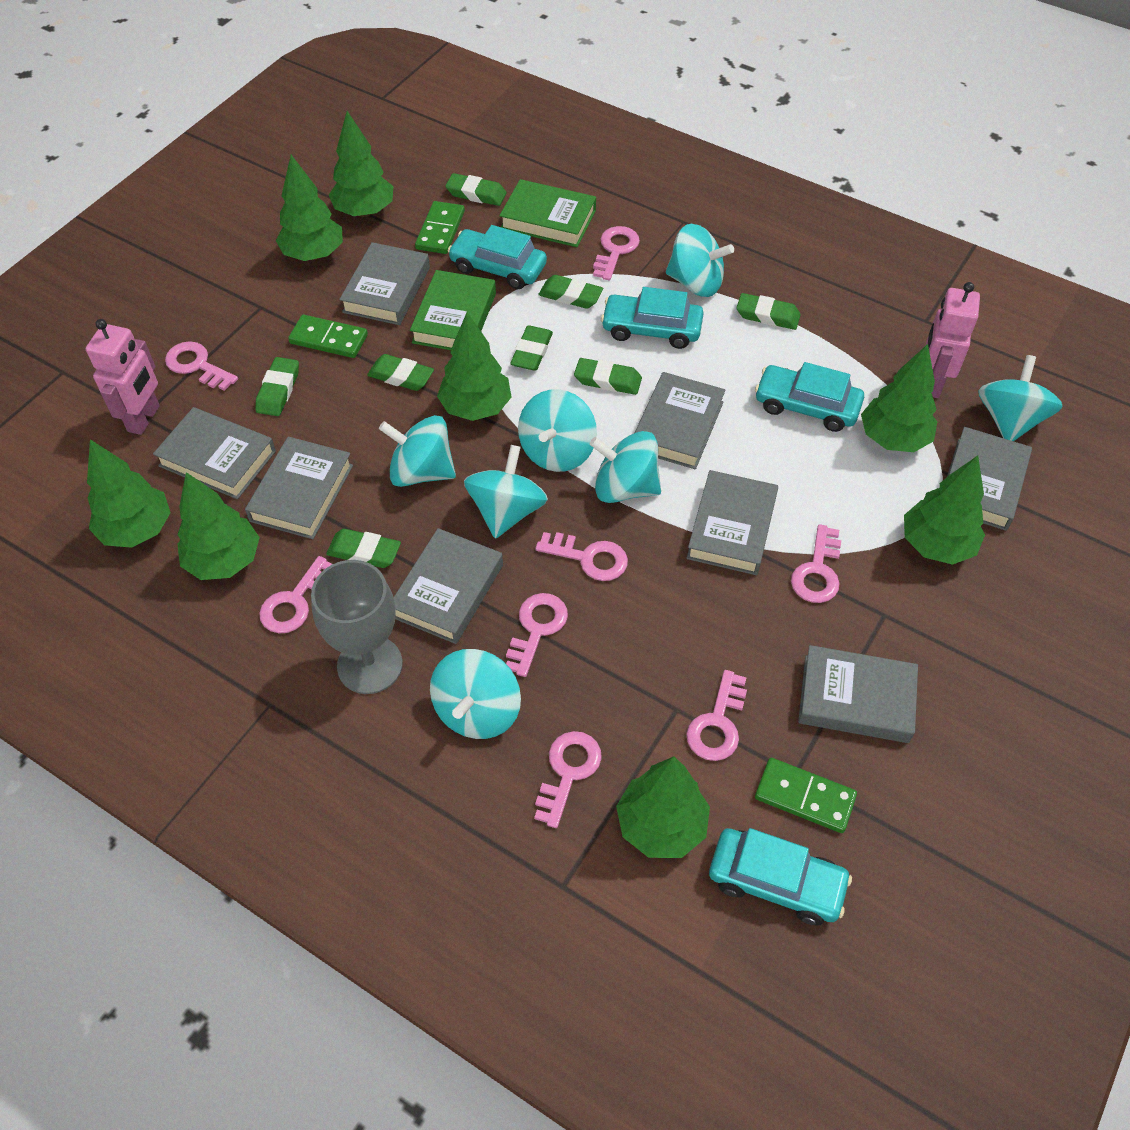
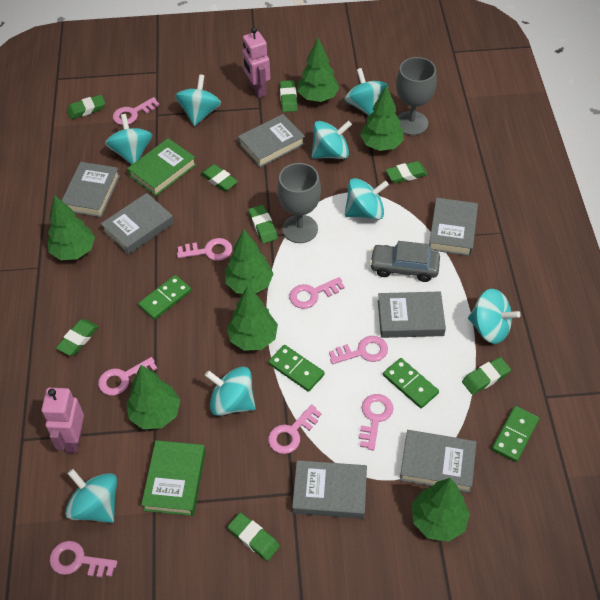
green domino: 3 -> 4
green tree: 8 -> 7
grey book: 8 -> 7
grey car: 0 -> 1
grey goblet: 1 -> 2
turquoise car: 4 -> 0
turquoise spinning top: 7 -> 8

